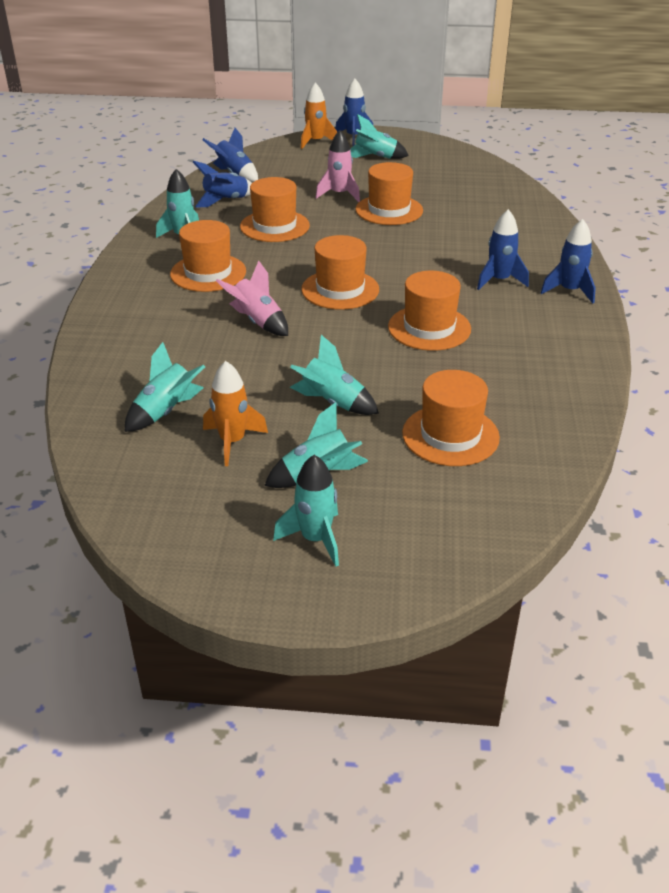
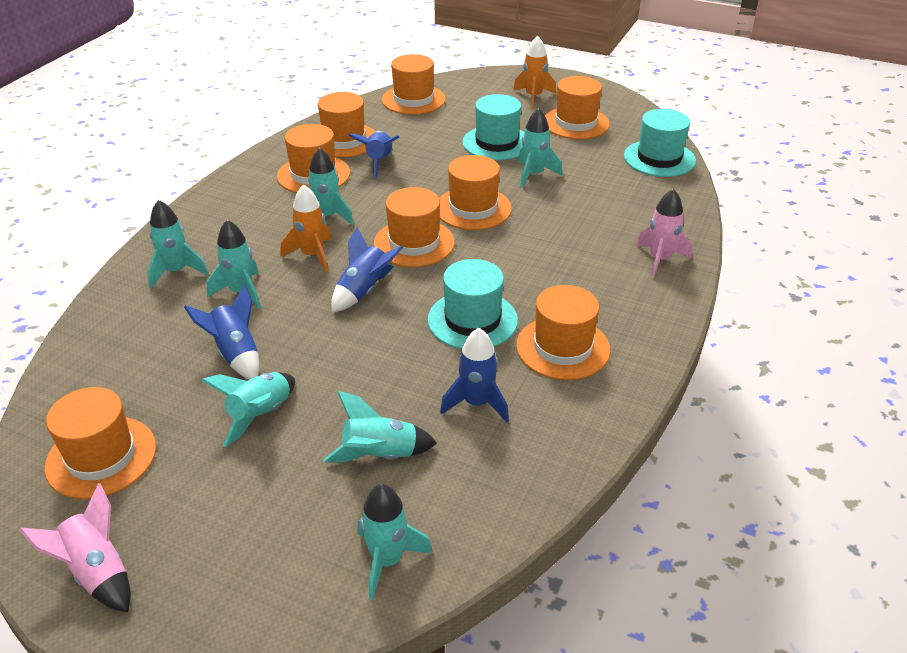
blue rocket: 5 -> 4
orange hat: 6 -> 8
turquoise hat: 0 -> 3
turquoise rocket: 6 -> 7

